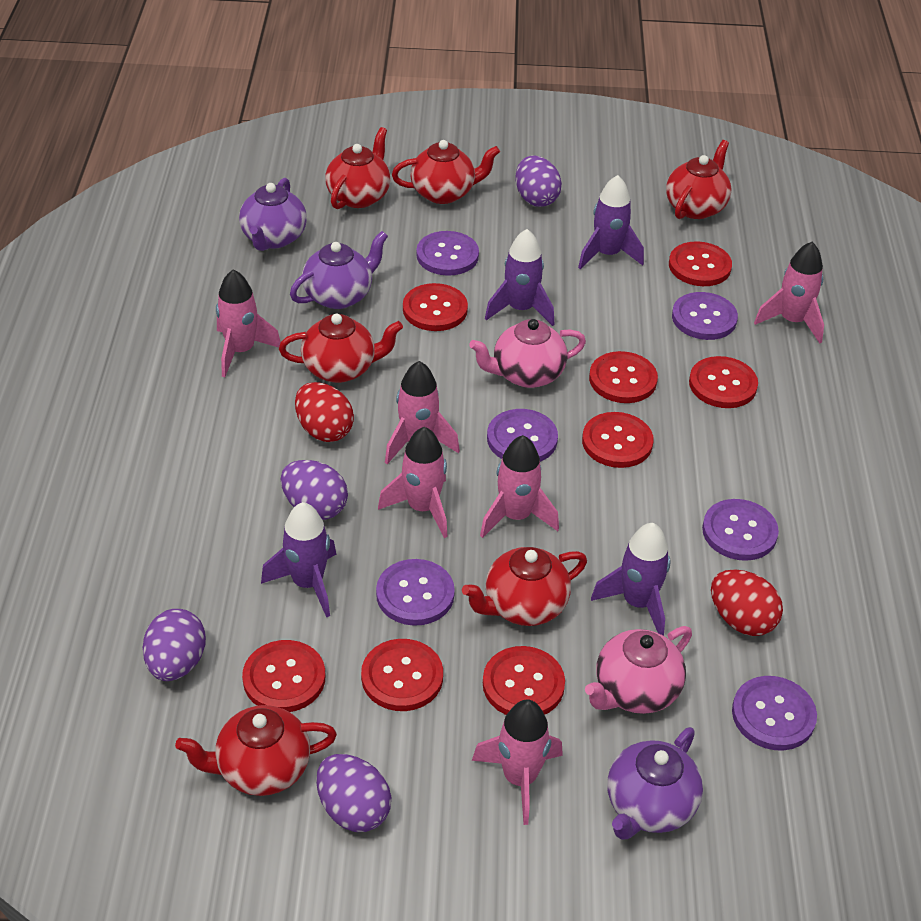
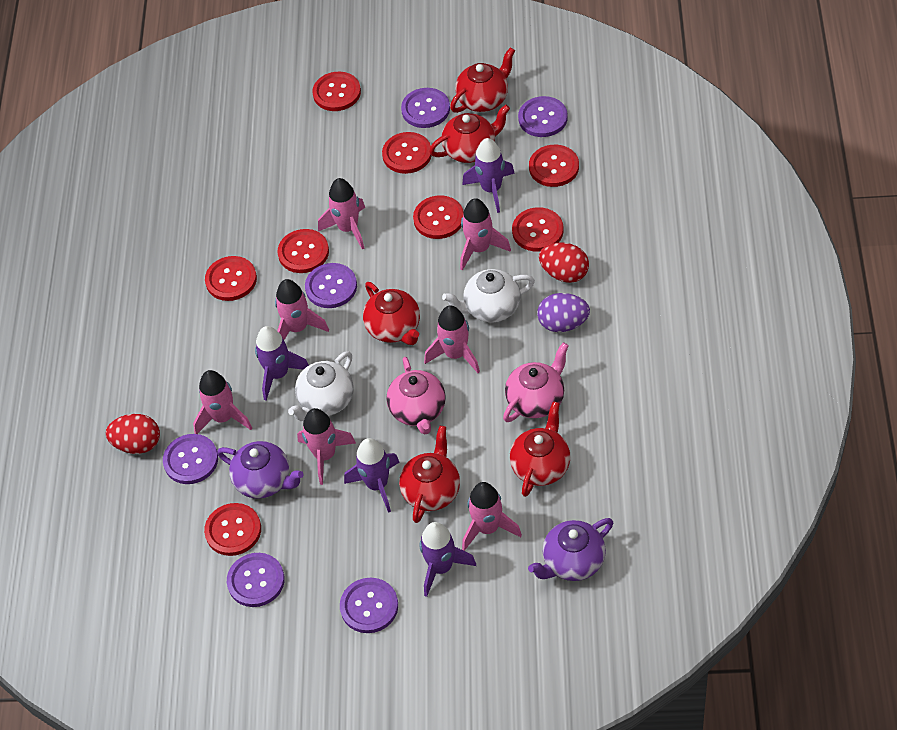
pink rocket: 6 -> 7
purple egg: 4 -> 1
purple teapot: 3 -> 2
red teapot: 6 -> 5
white teapot: 0 -> 2

